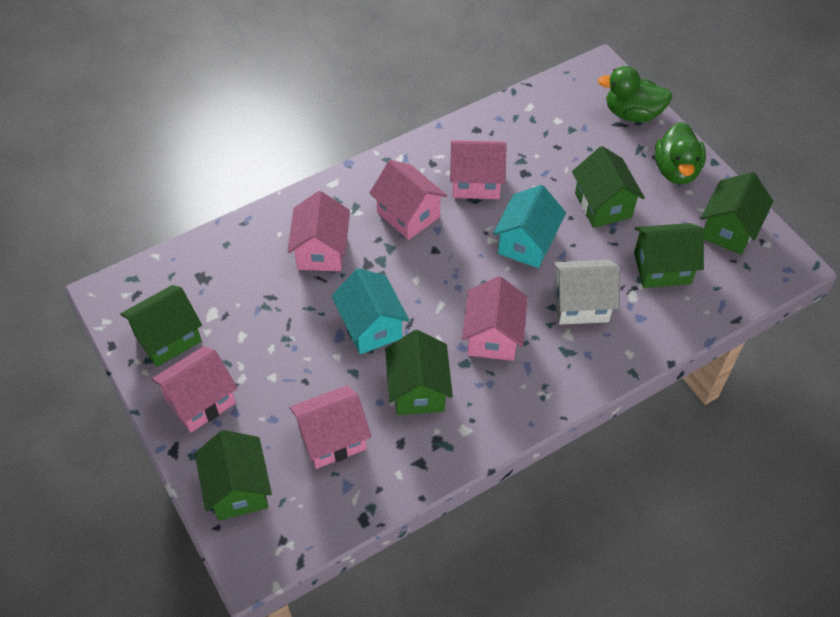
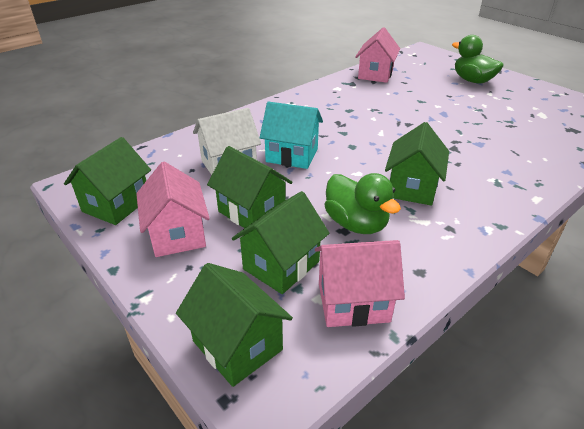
green house: 6 -> 5
pink house: 6 -> 3
turquoise house: 2 -> 1

